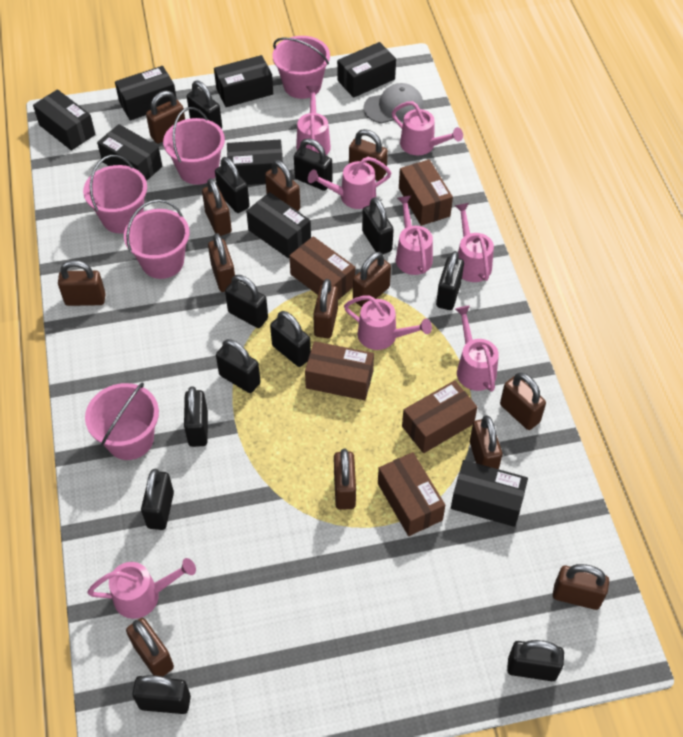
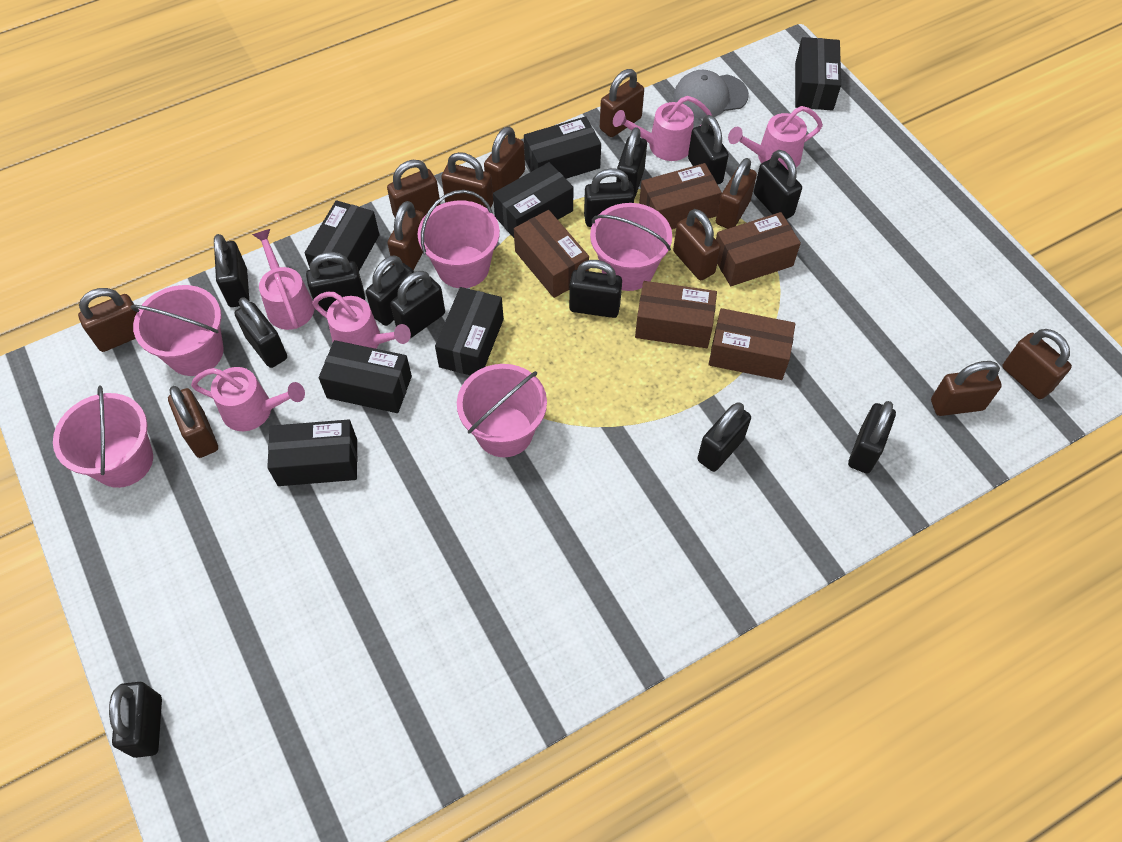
black box: 8 -> 7
black padlock: 12 -> 13
brown padlock: 13 -> 11
pink watering can: 8 -> 5

